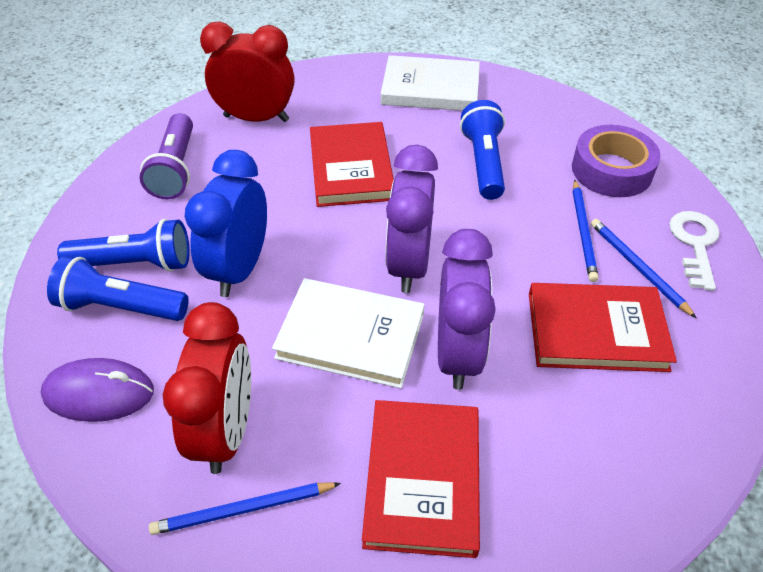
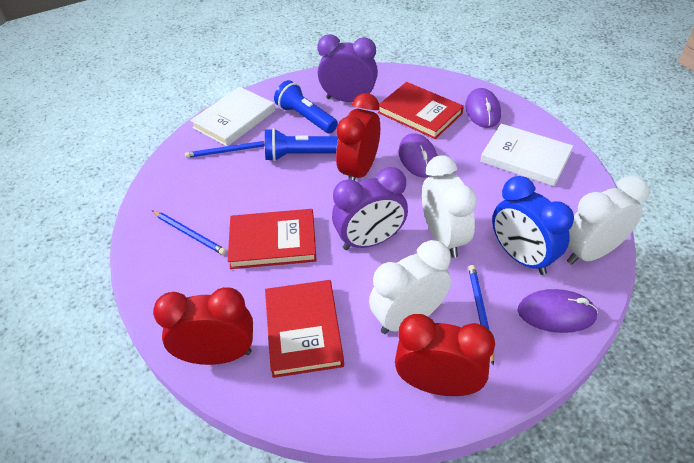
blue flashlight: 3 -> 2
purple flashlight: 1 -> 0
purple mouse: 1 -> 3
purple tape: 1 -> 0
red clock: 2 -> 3
white clock: 0 -> 3
white key: 1 -> 0

